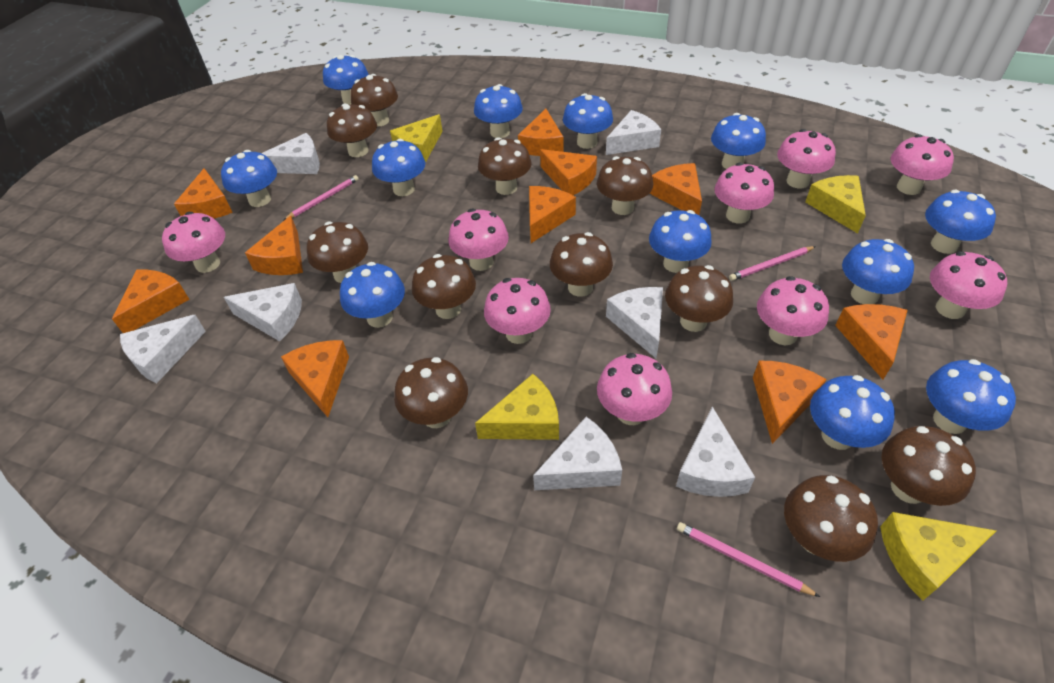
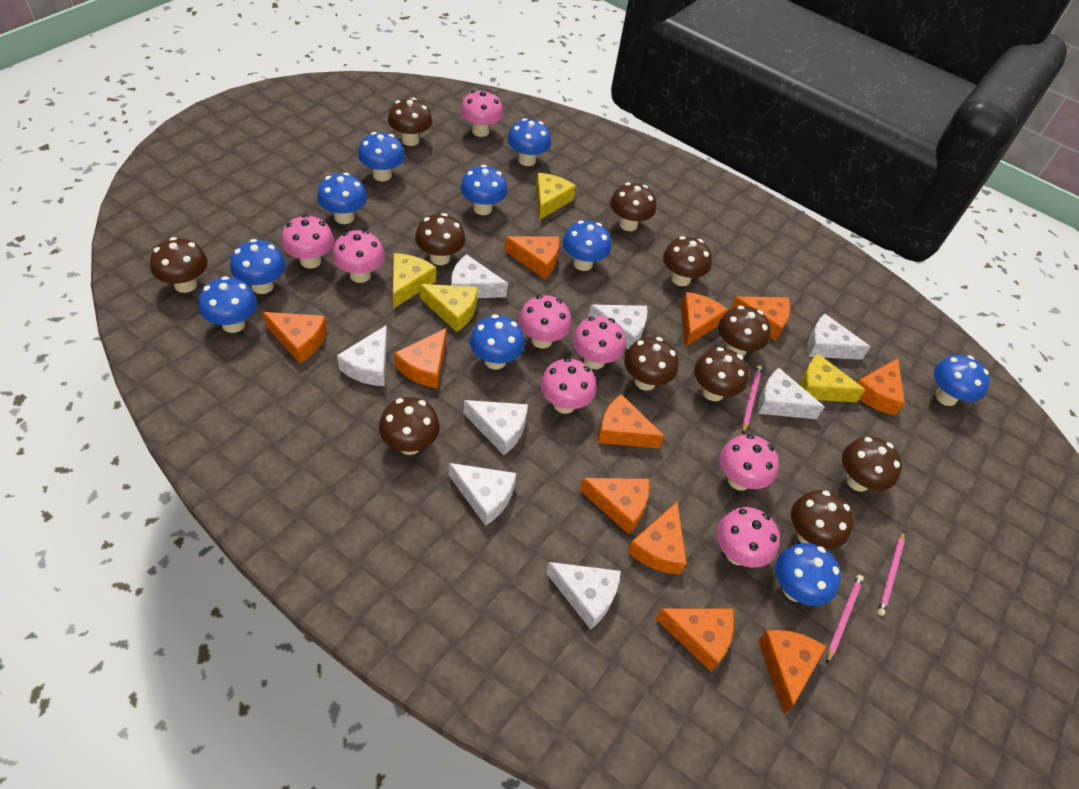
blue mushroom: 12 -> 10
orange cheese: 10 -> 11
pink mushroom: 9 -> 8
white cheese: 7 -> 8

